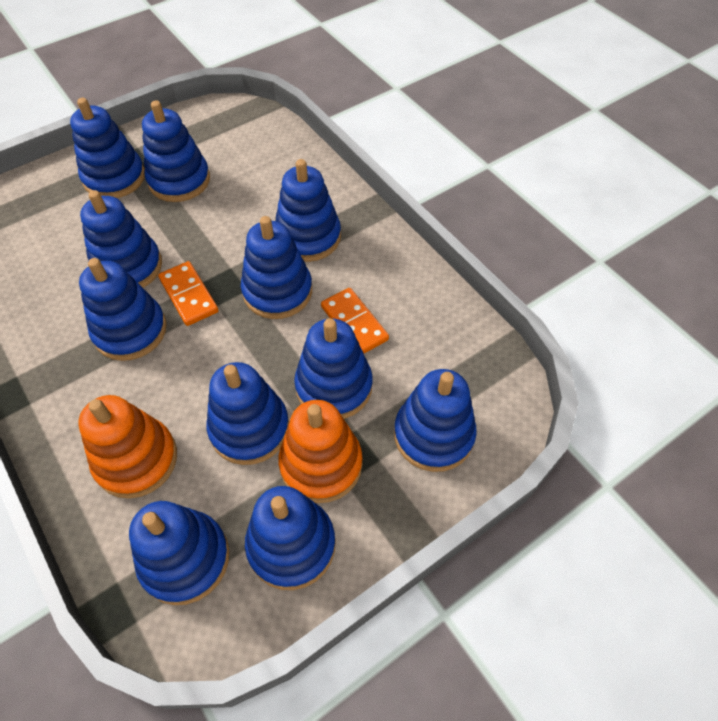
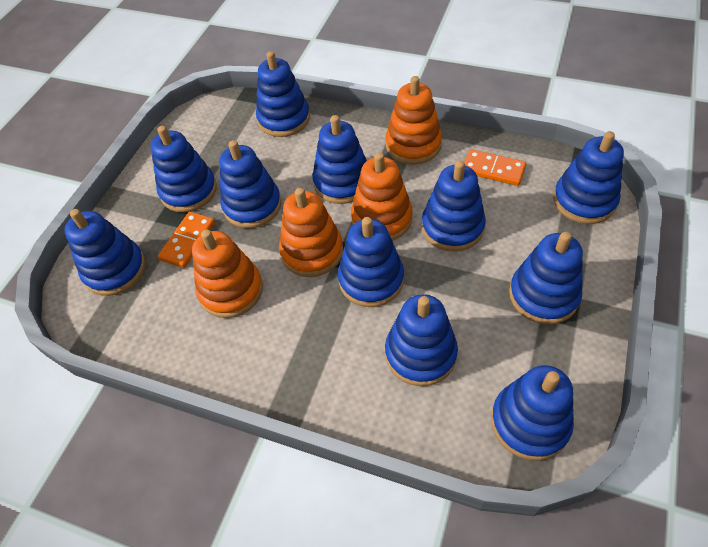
orange stacking toy: 2 -> 4

